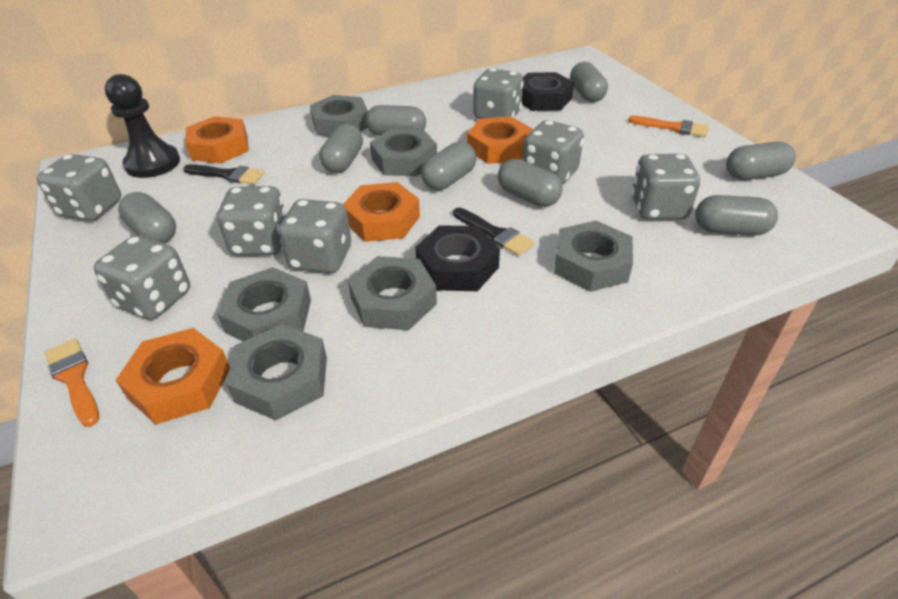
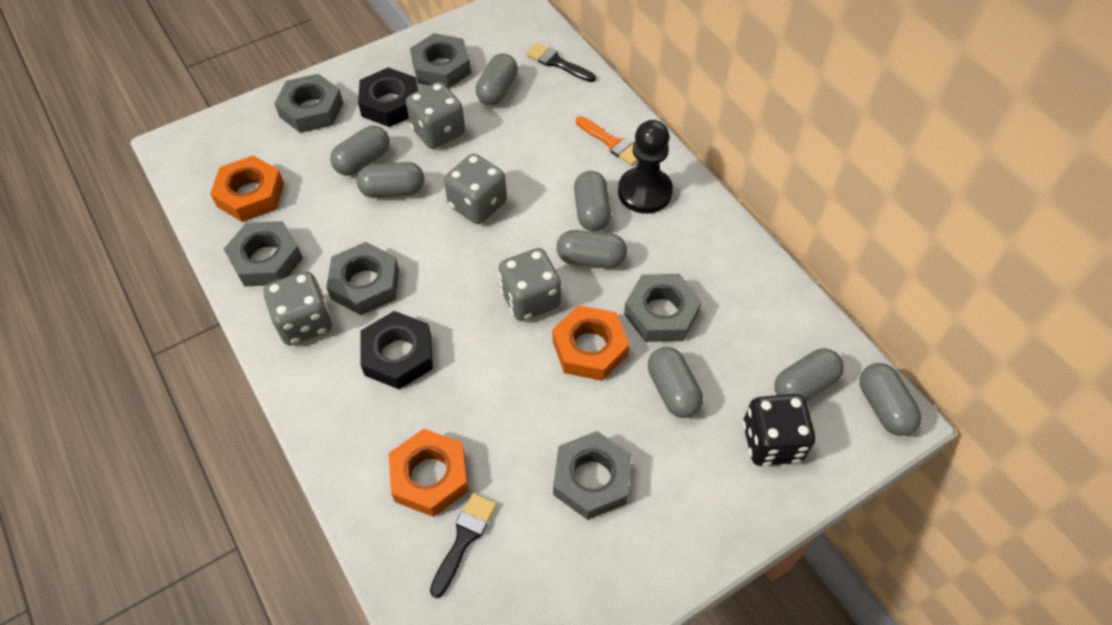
black dice: 0 -> 1
grey dice: 7 -> 4
orange brush: 2 -> 1
orange nut: 4 -> 3

